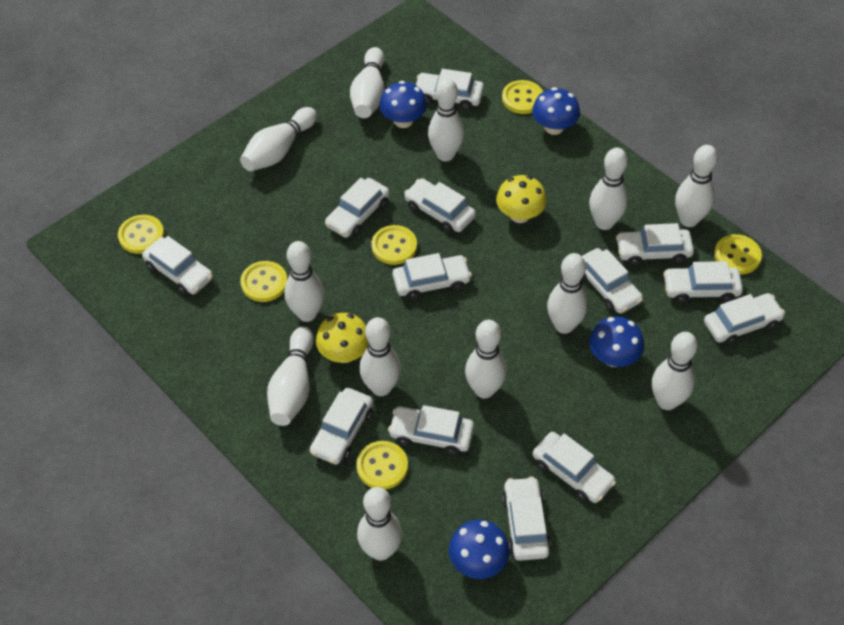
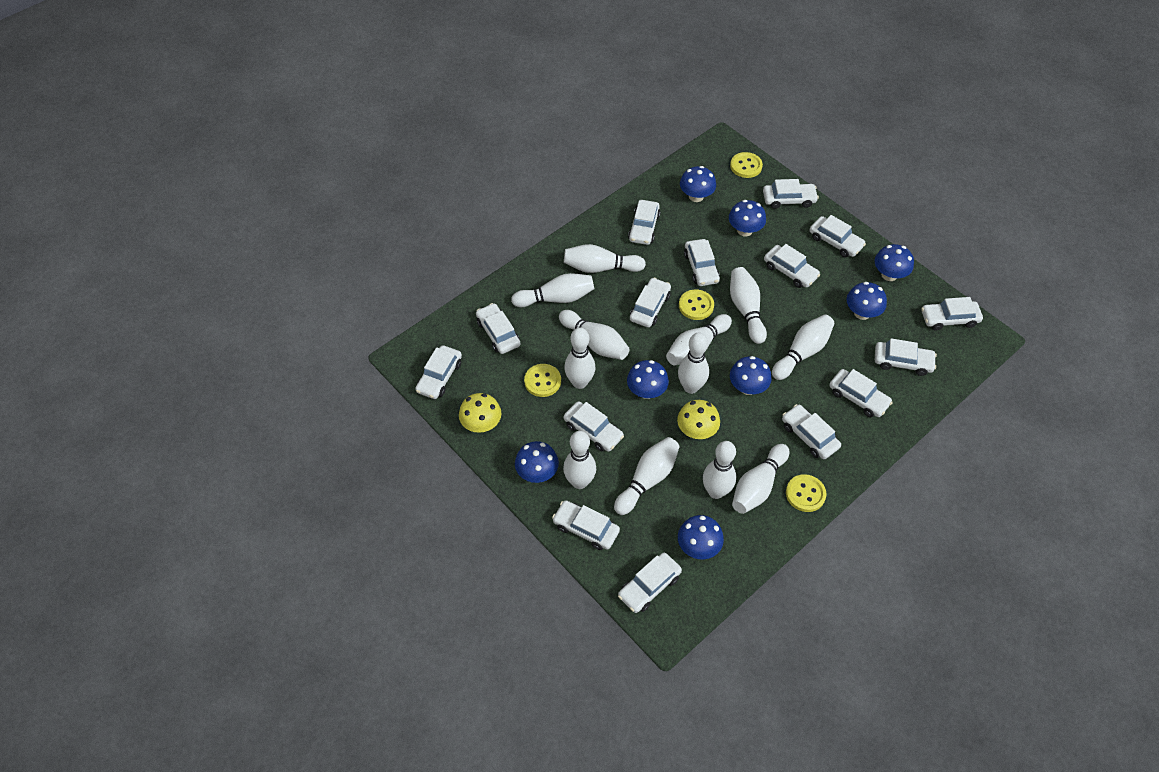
blue mushroom: 4 -> 8
white car: 13 -> 15
yellow button: 6 -> 4

